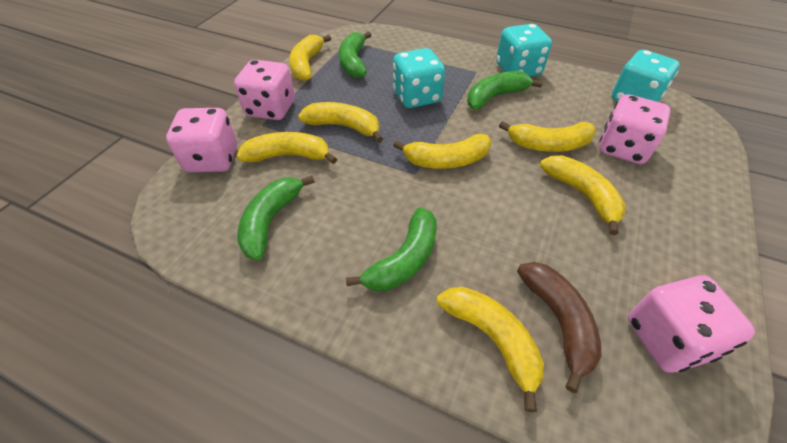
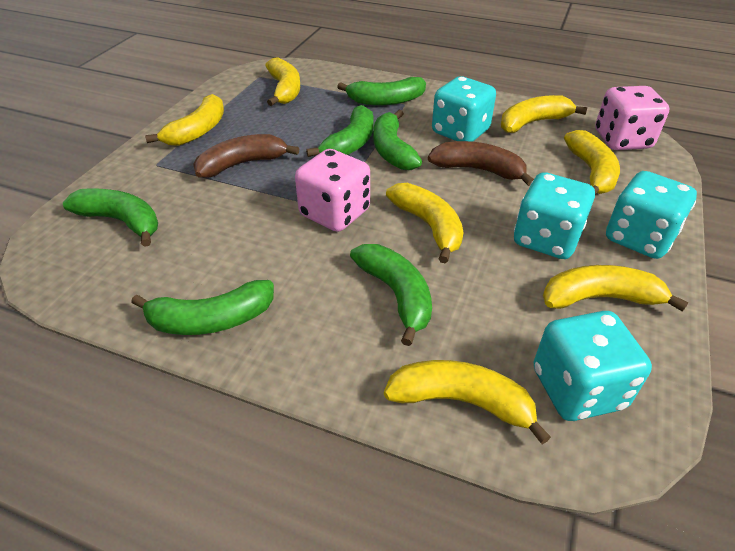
brown banana: 1 -> 2
green banana: 4 -> 6
pink dice: 4 -> 2
turquoise dice: 3 -> 4

